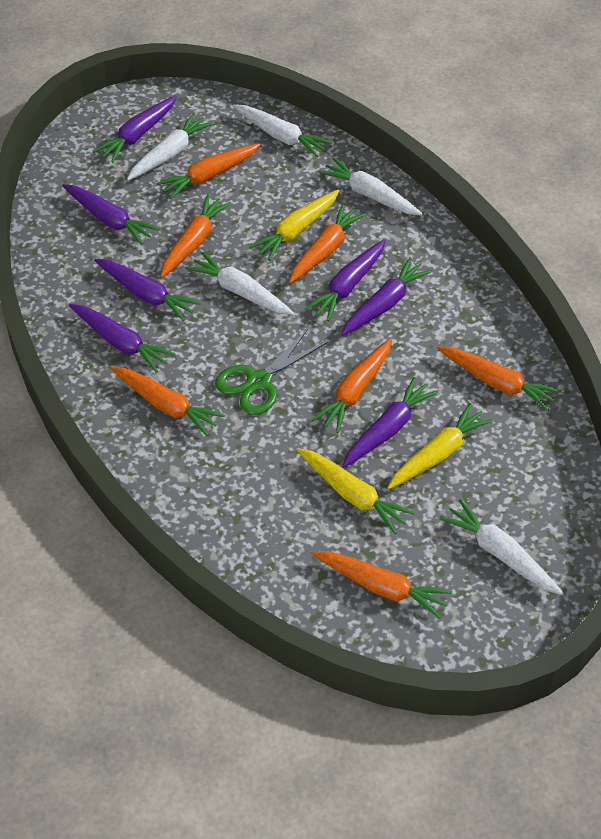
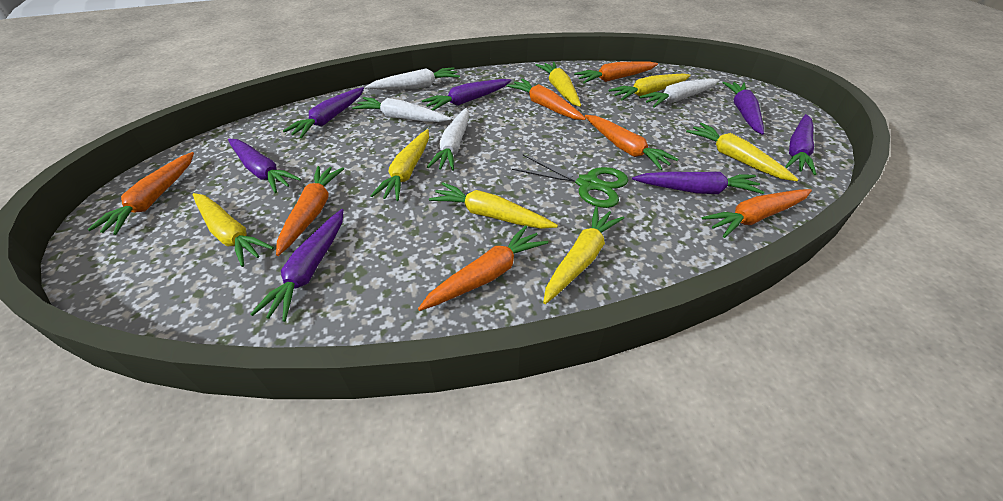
white carrot: 5 -> 4
yellow carrot: 3 -> 7

